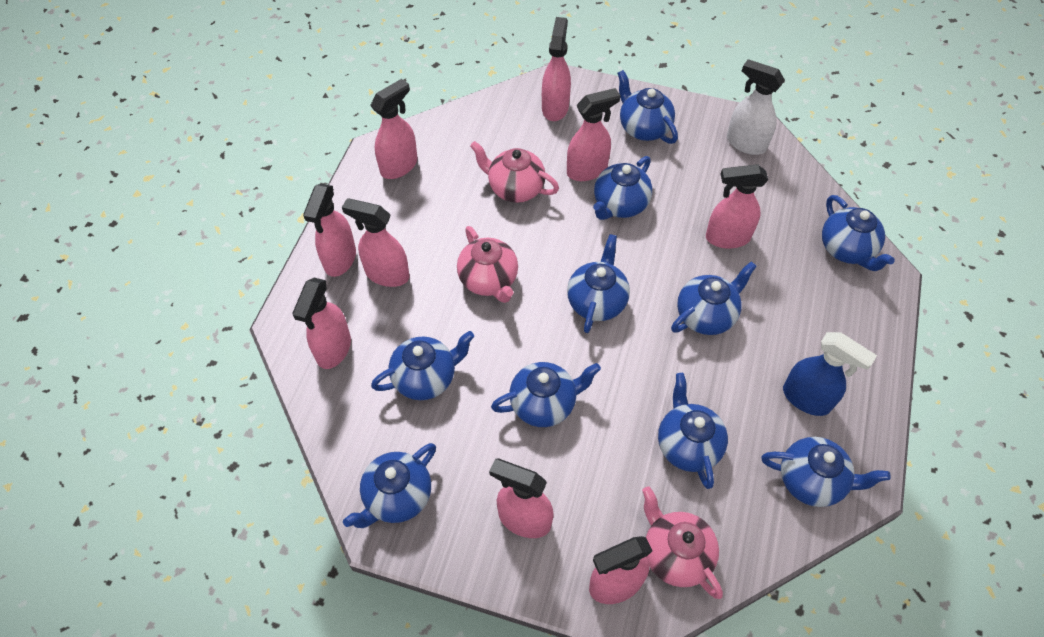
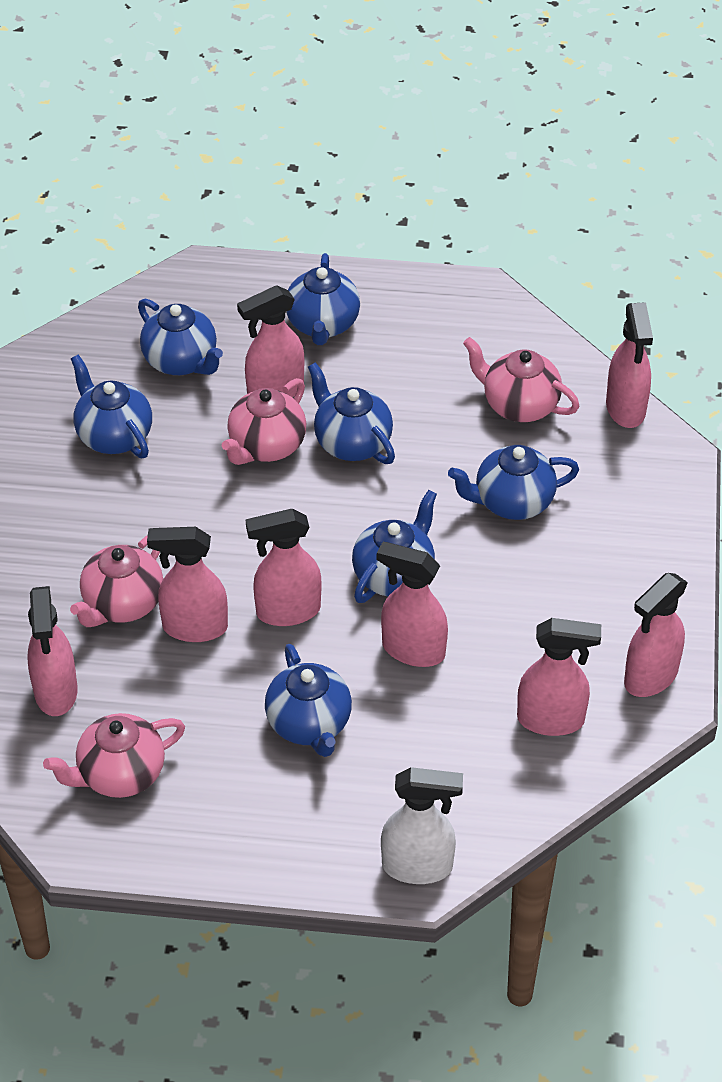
blue spray bottle: 1 -> 0
blue teapot: 10 -> 7
pink spray bottle: 9 -> 8
pink teapot: 3 -> 4

